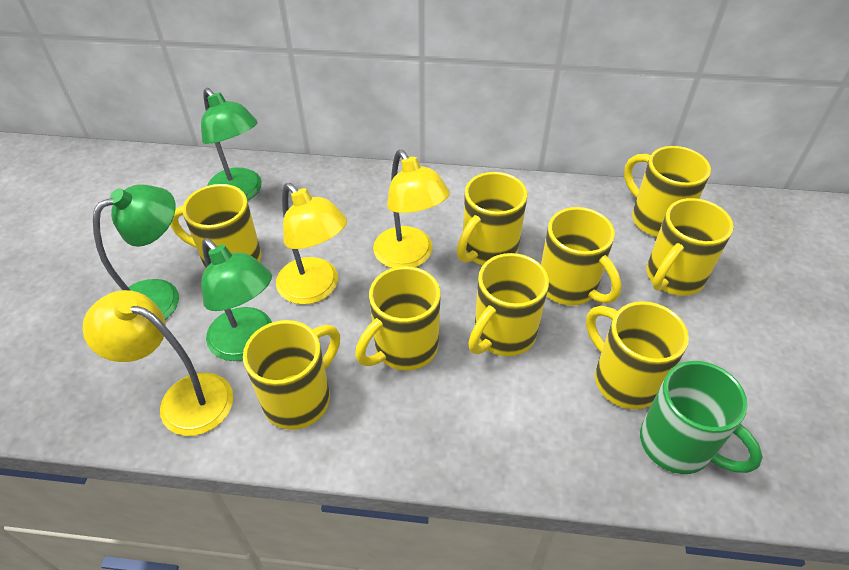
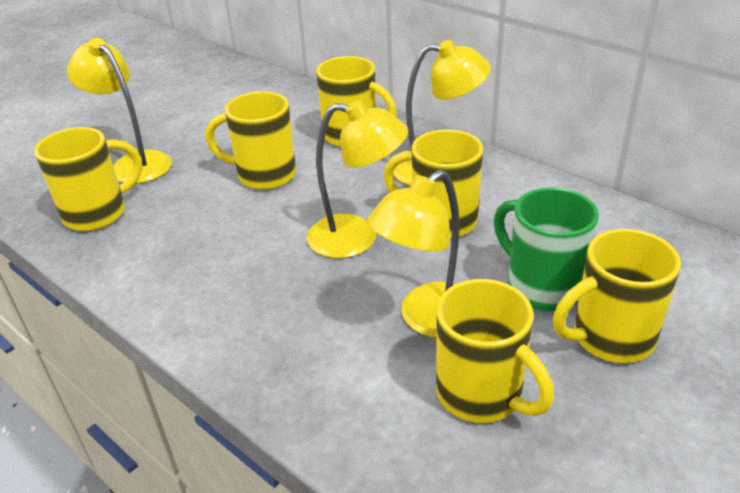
green lamp: 3 -> 0
yellow lamp: 3 -> 4
yellow mug: 9 -> 6

